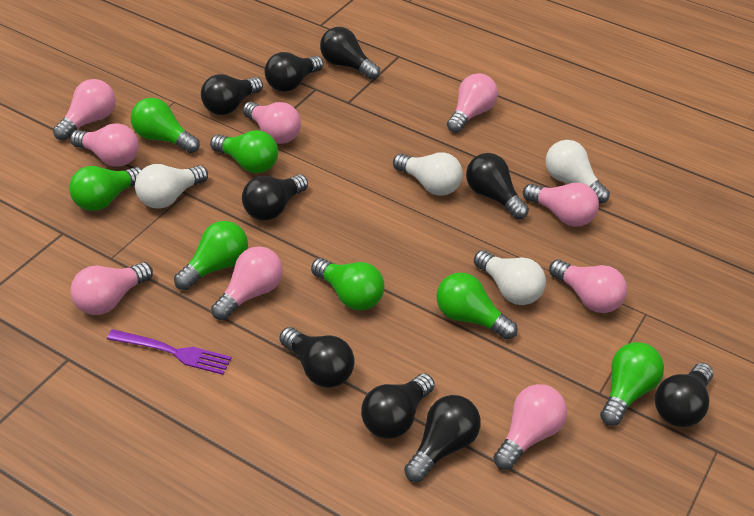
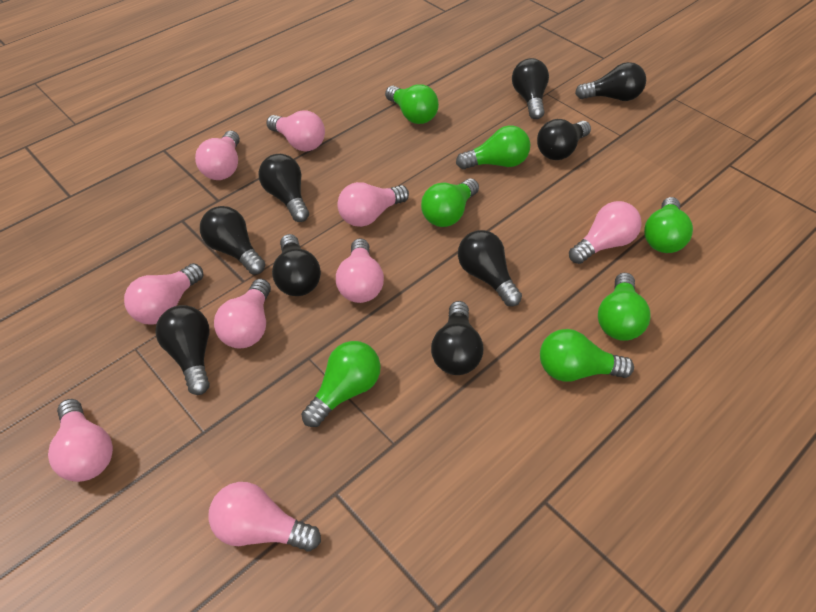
purple fork: 1 -> 0
white light bulb: 4 -> 0

